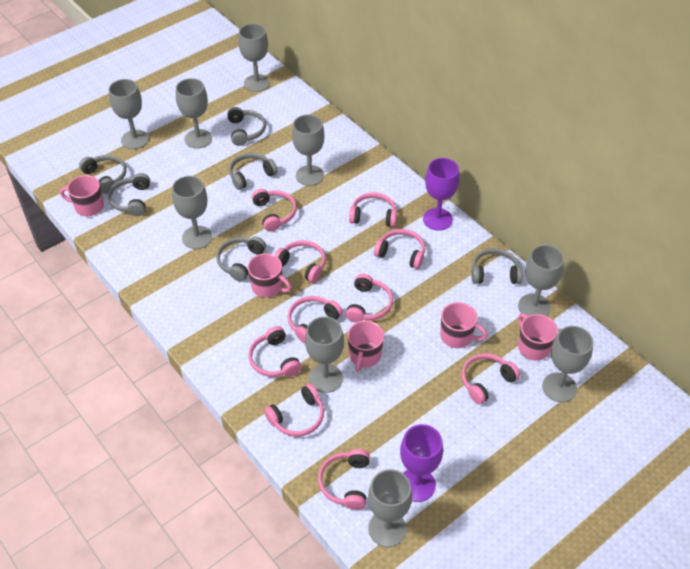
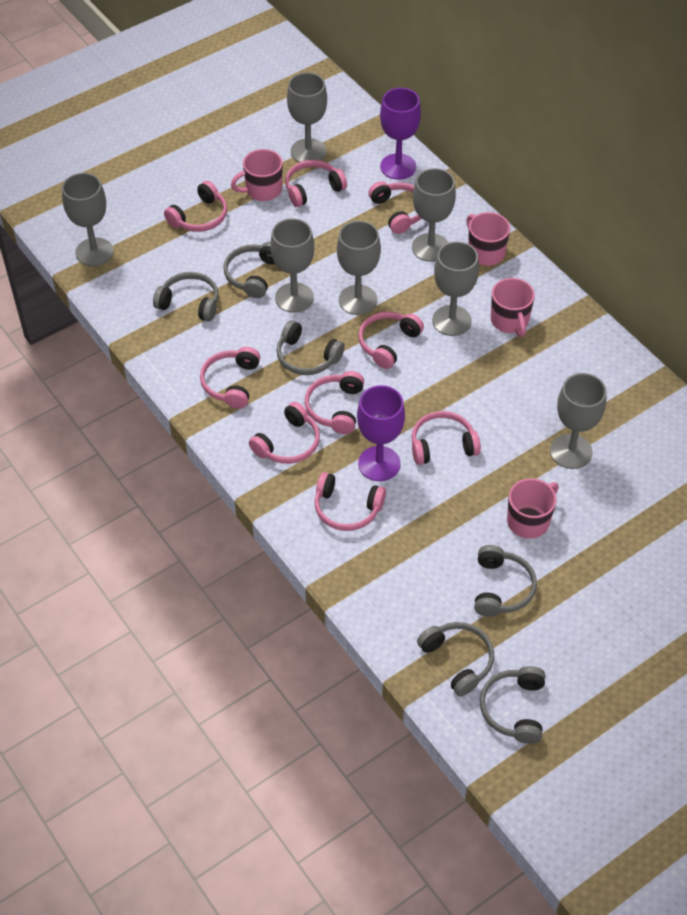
grey goblet: 9 -> 7
pink headphones: 10 -> 9
pink mug: 5 -> 4

